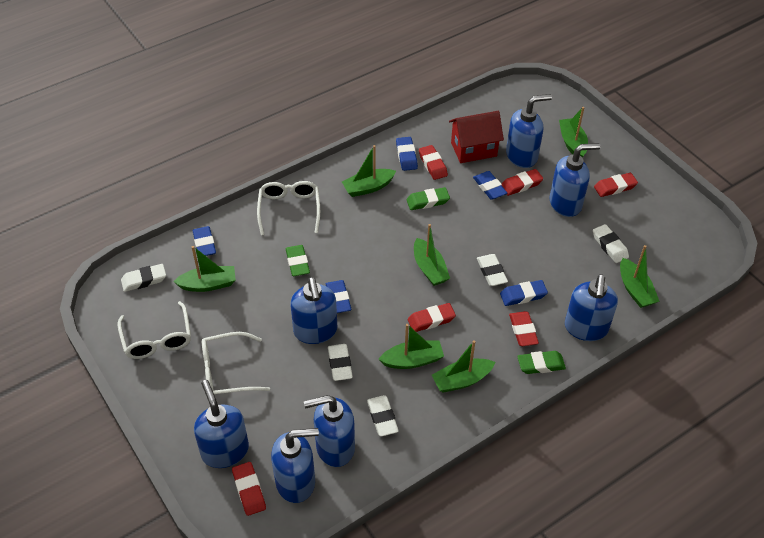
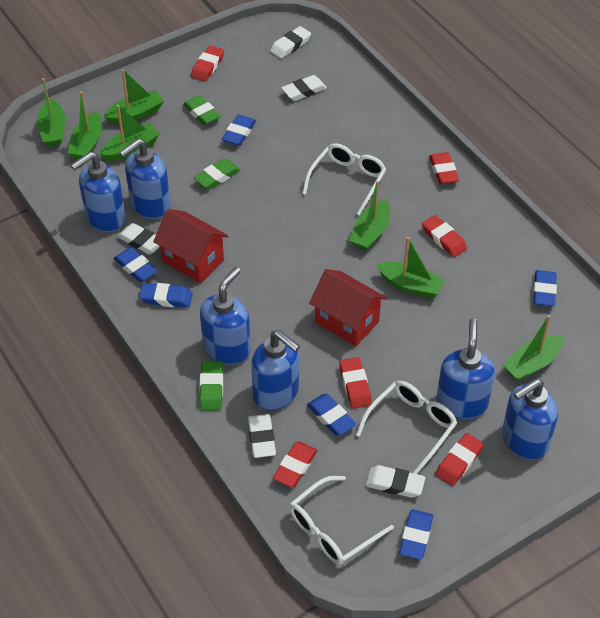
blue eraser: 5 -> 6
blue soap dispenser: 7 -> 6
red house: 1 -> 2

